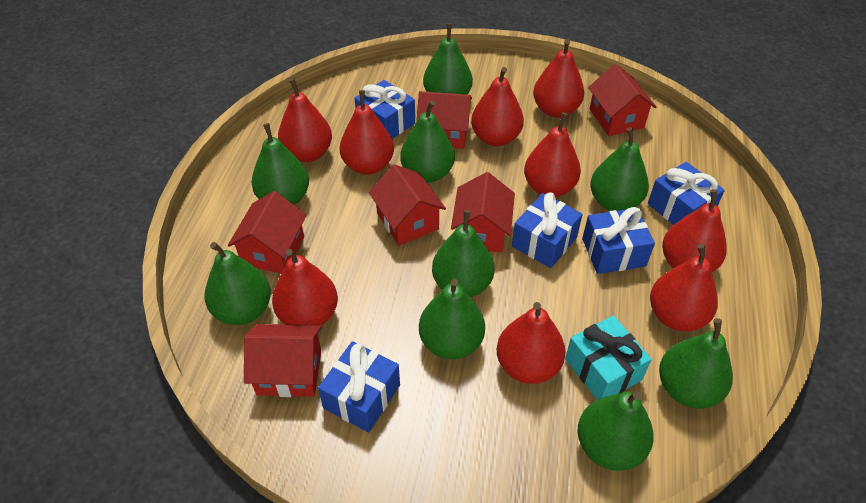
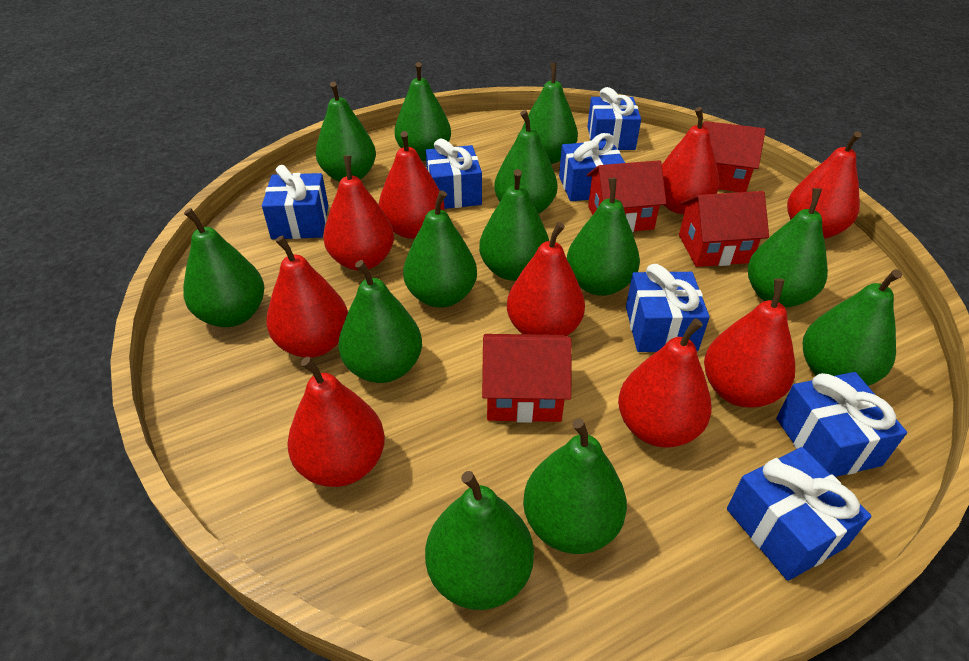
blue gift: 5 -> 7
green pear: 9 -> 13
red house: 6 -> 4
turquoise gift: 1 -> 0

